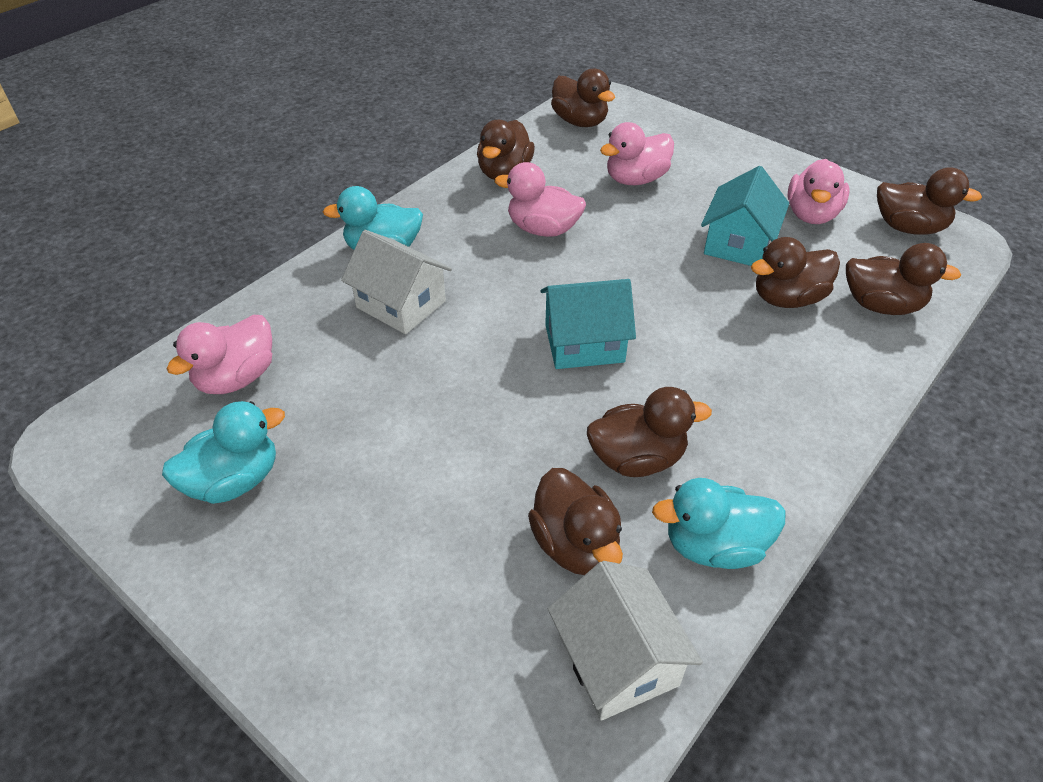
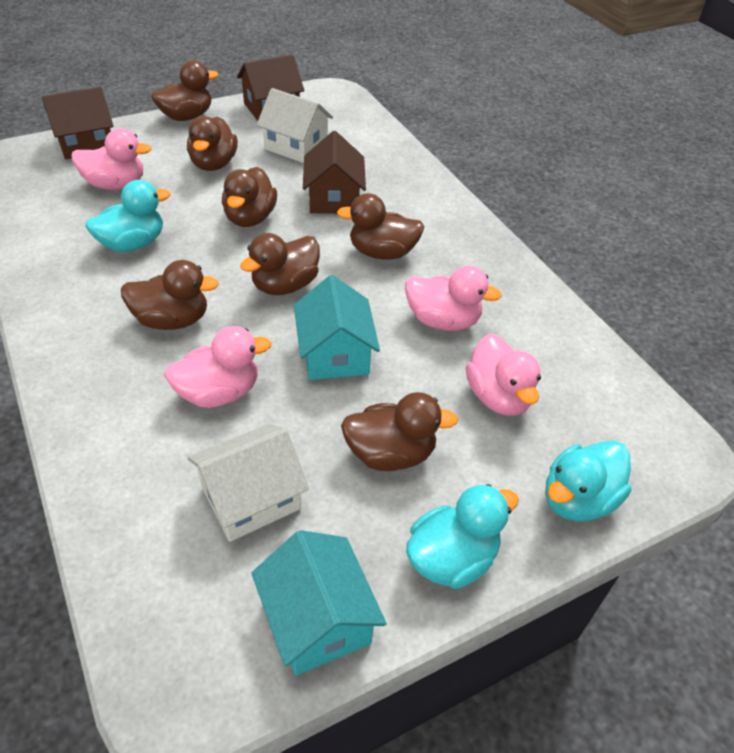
brown house: 0 -> 3

